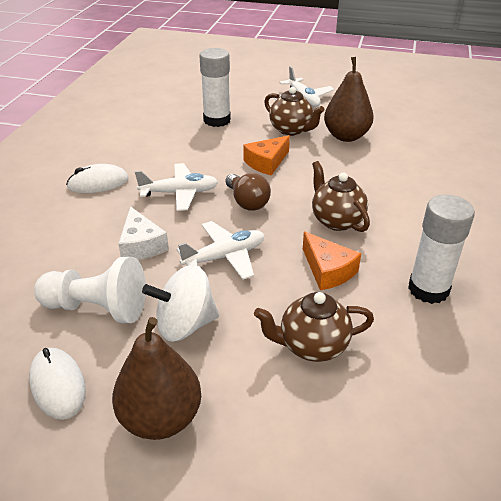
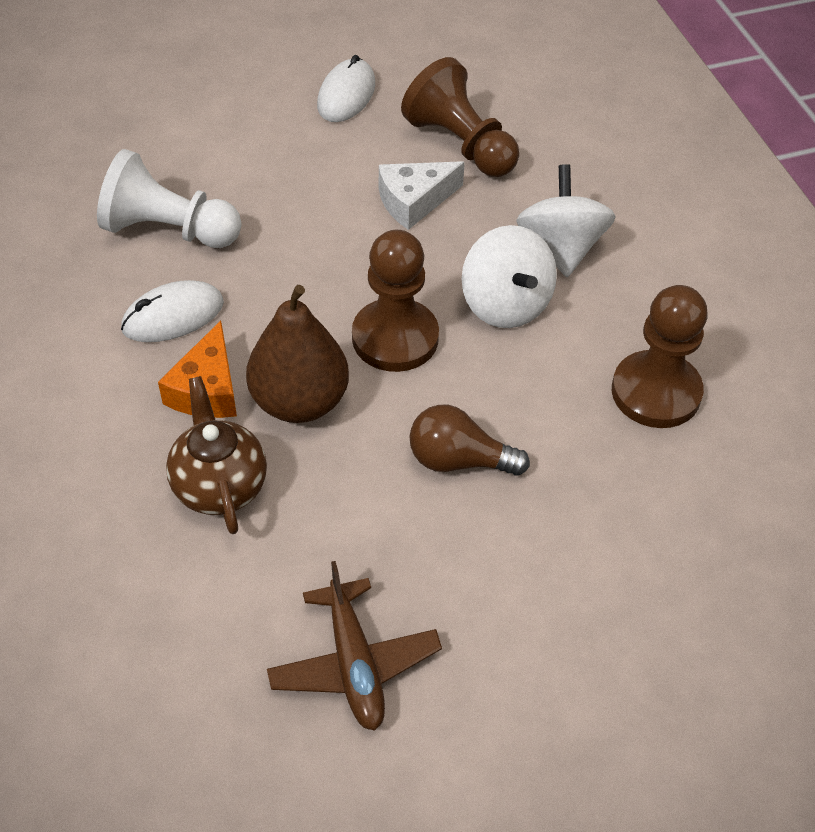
brown pawn: 0 -> 3
brown pear: 2 -> 1
brown plane: 0 -> 1
brown teapot: 3 -> 1
orange cheese: 2 -> 1
white glue stick: 2 -> 0
white plane: 3 -> 0
white spinning top: 1 -> 2

